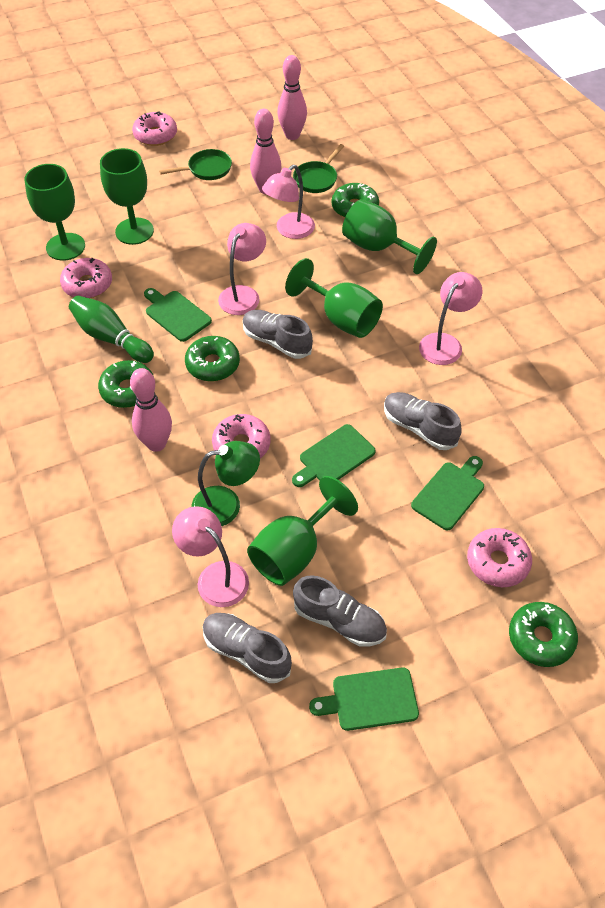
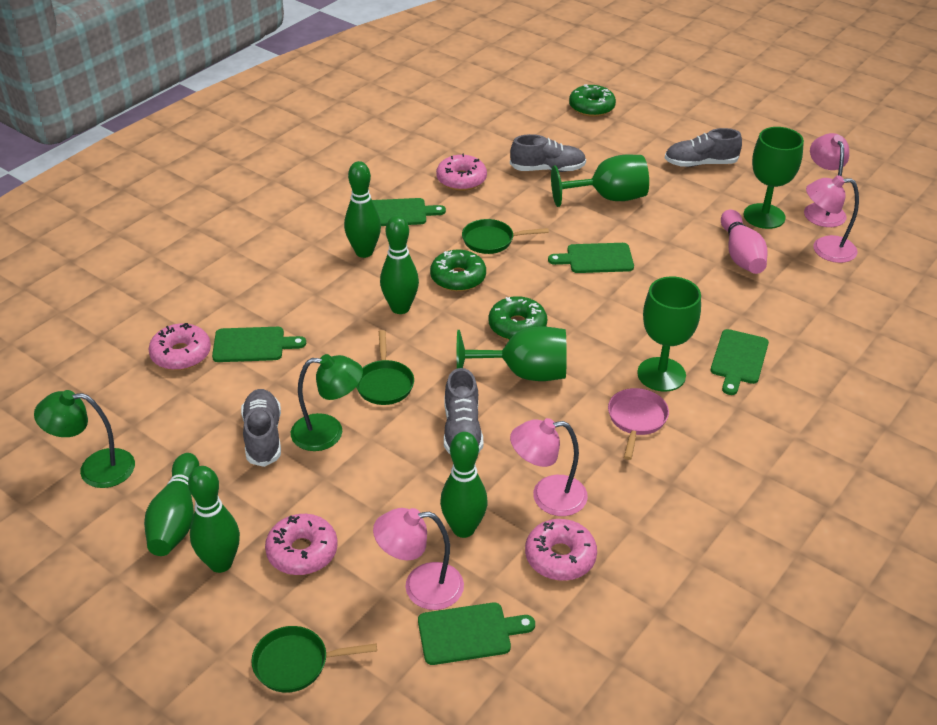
green bowling pin: 1 -> 5
green cutting board: 4 -> 5
green donut: 4 -> 3
green goblet: 5 -> 4
green lamp: 1 -> 2
green pan: 2 -> 3
pink bowling pin: 3 -> 1
pink pan: 0 -> 1

